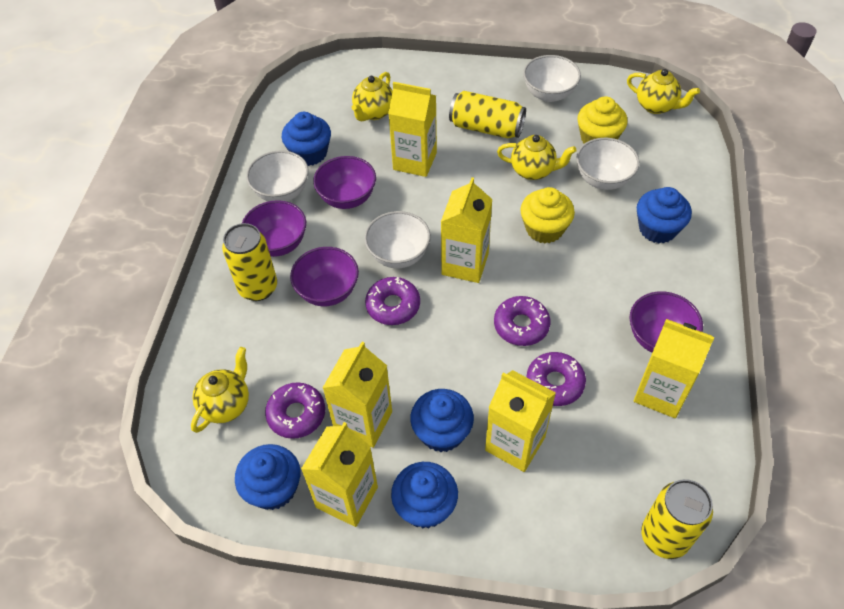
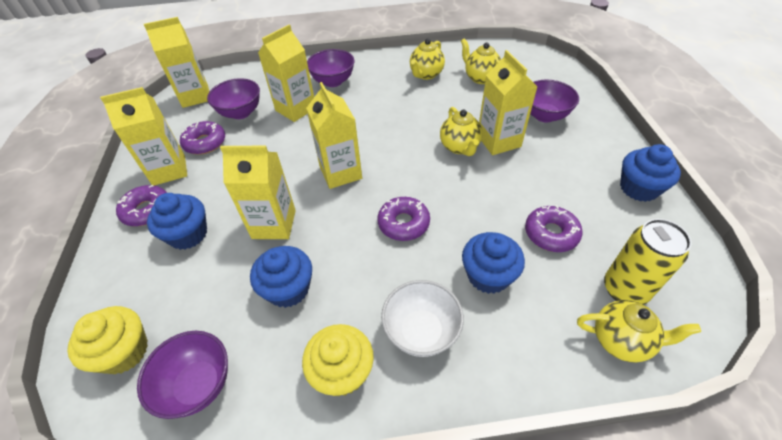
blue cupcake: 5 -> 4
white bowl: 4 -> 1
yellow can: 3 -> 1

